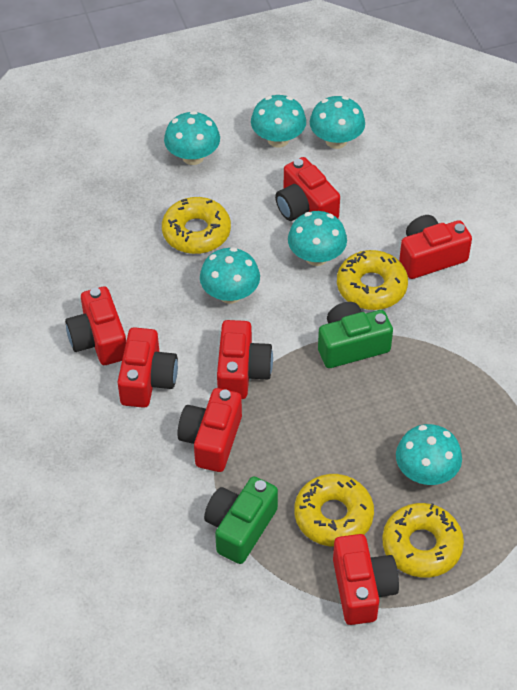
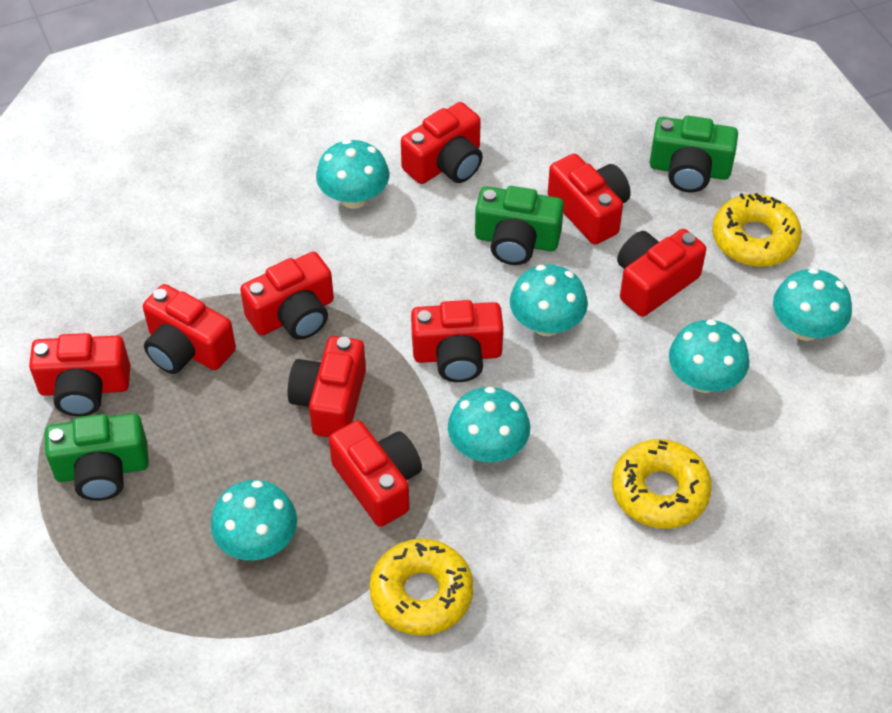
green camera: 2 -> 3
red camera: 7 -> 9
yellow donut: 4 -> 3

